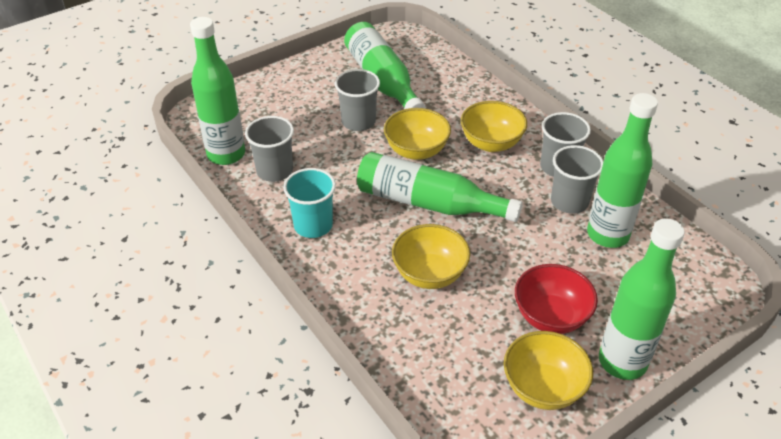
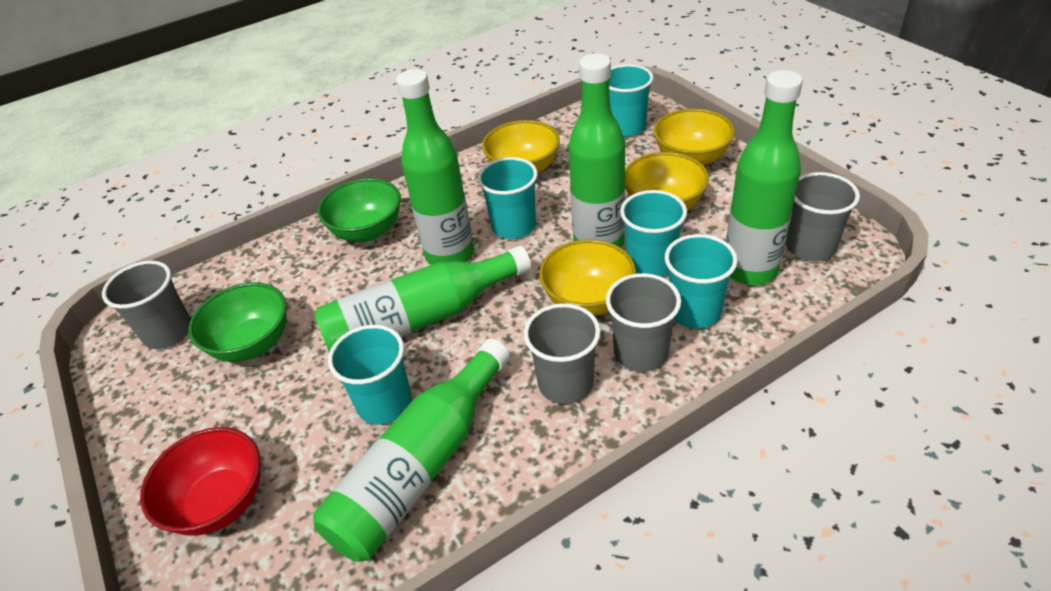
green bowl: 0 -> 2
turquoise cup: 1 -> 5

